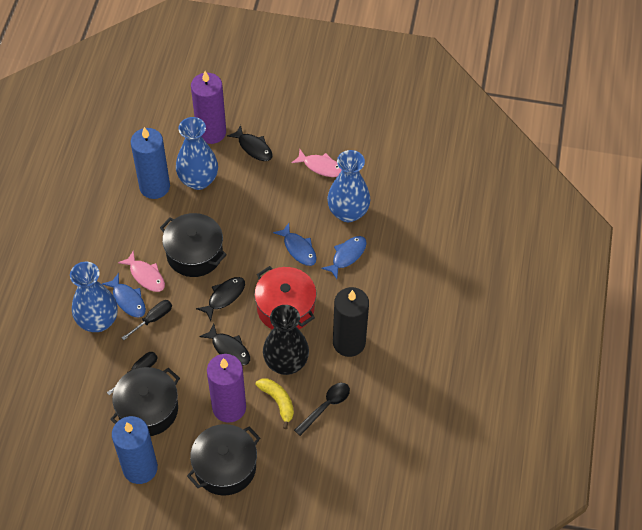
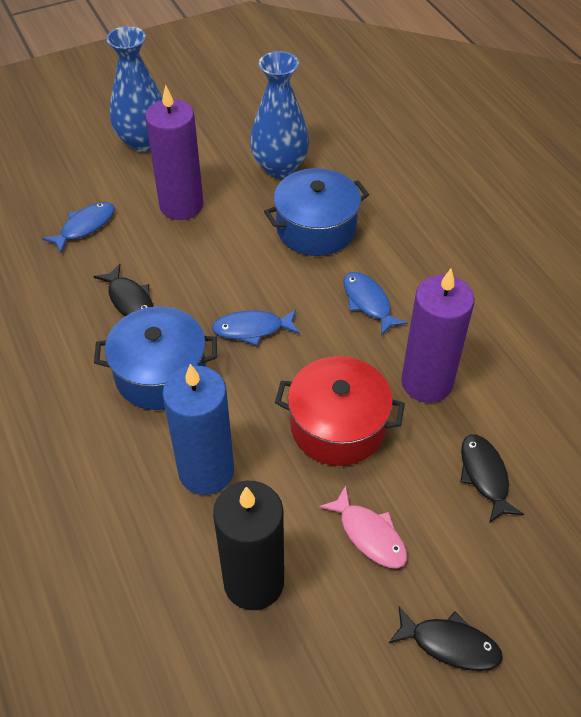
black pot: 3 -> 0
black screwdriver: 2 -> 0
black spoon: 1 -> 0
black vase: 1 -> 0
blue candle: 2 -> 1
blue pot: 0 -> 2
blue vase: 3 -> 2
pink fish: 2 -> 1
yellow banana: 1 -> 0

